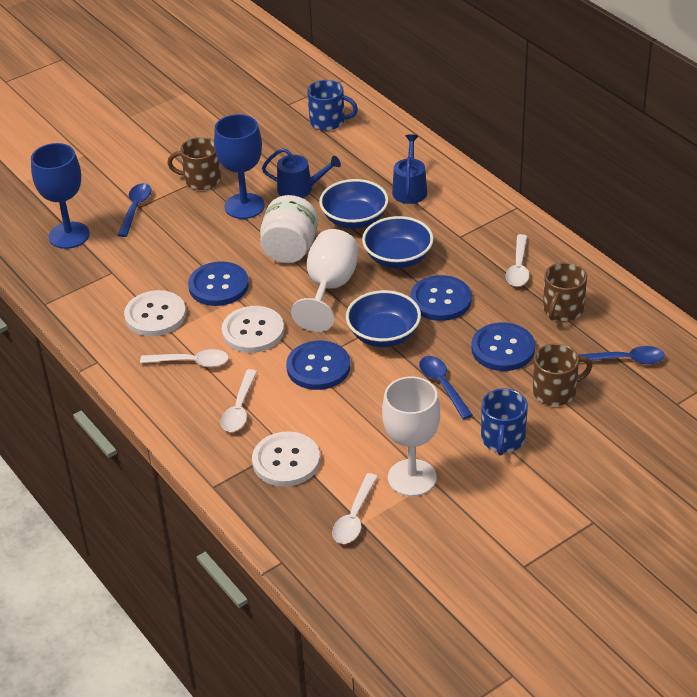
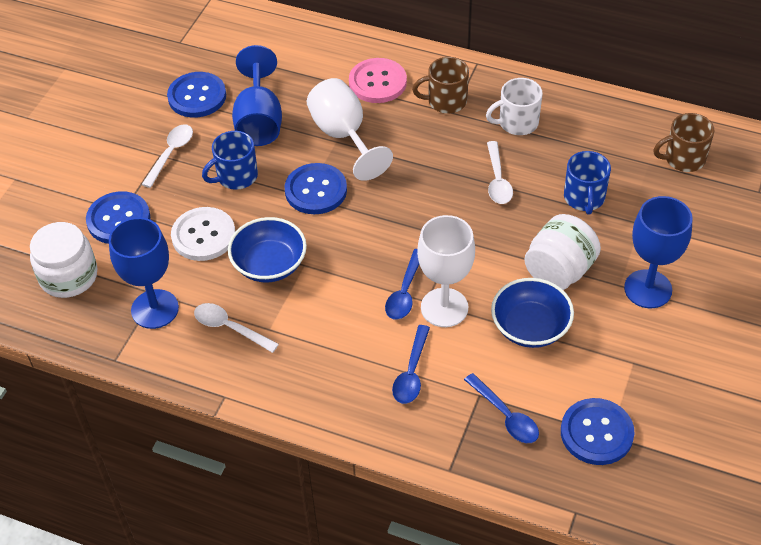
blue bowl: 3 -> 2
blue goblet: 2 -> 3
blue watering can: 2 -> 0
brown mug: 3 -> 2
pink button: 0 -> 1
white button: 3 -> 1
white jar: 1 -> 2
white mug: 0 -> 1
white spoon: 4 -> 3

